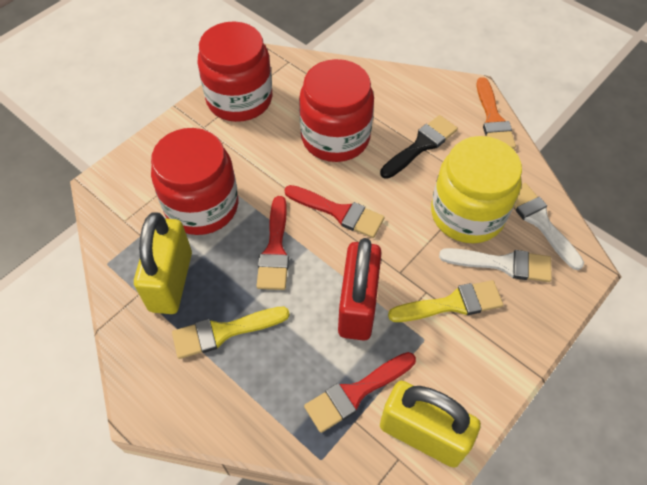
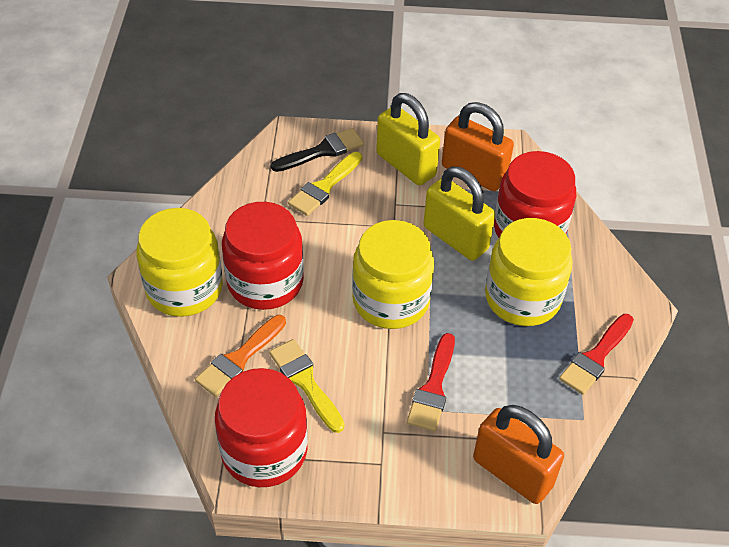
orange padlock: 0 -> 2
red brush: 3 -> 2
red padlock: 1 -> 0
white brush: 2 -> 0
yellow jar: 1 -> 3

